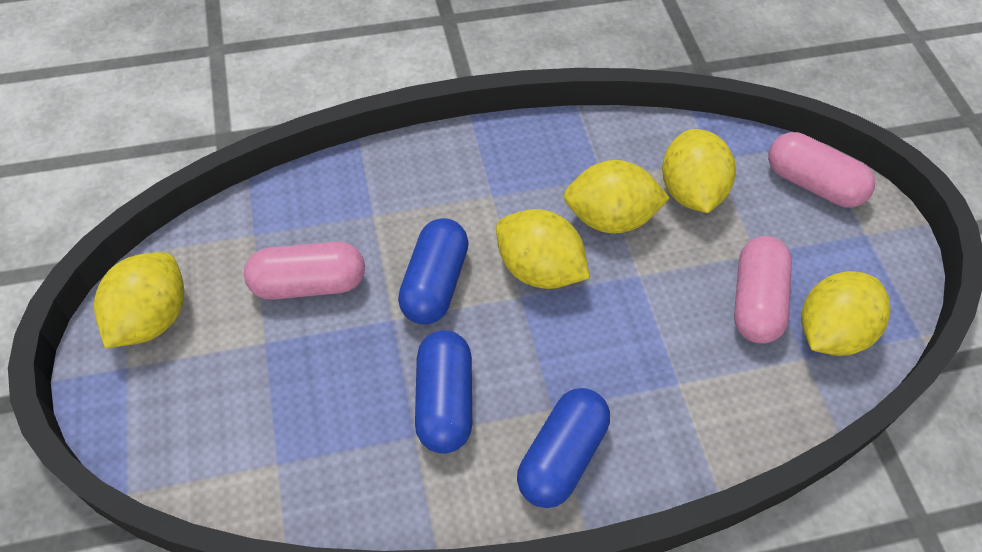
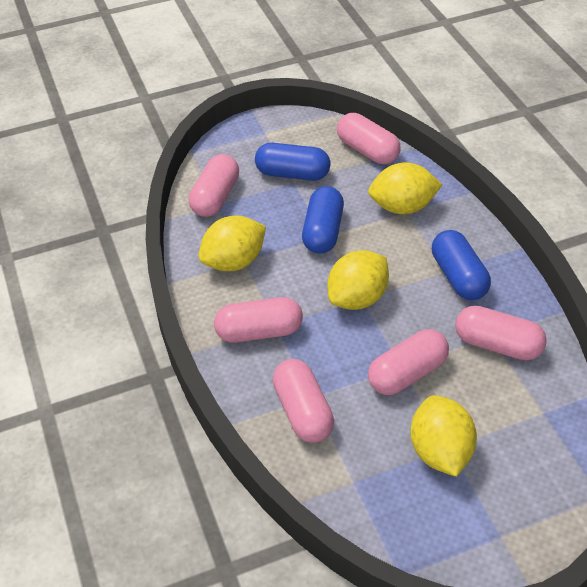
pink capsule: 3 -> 6
yellow lemon: 5 -> 4

